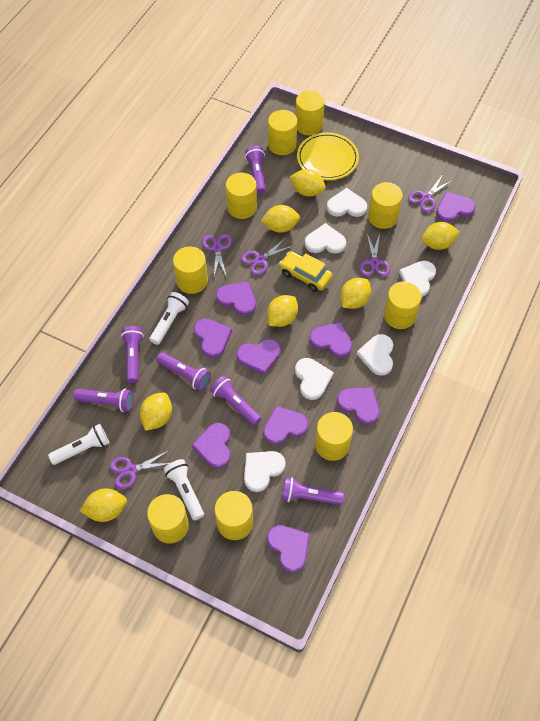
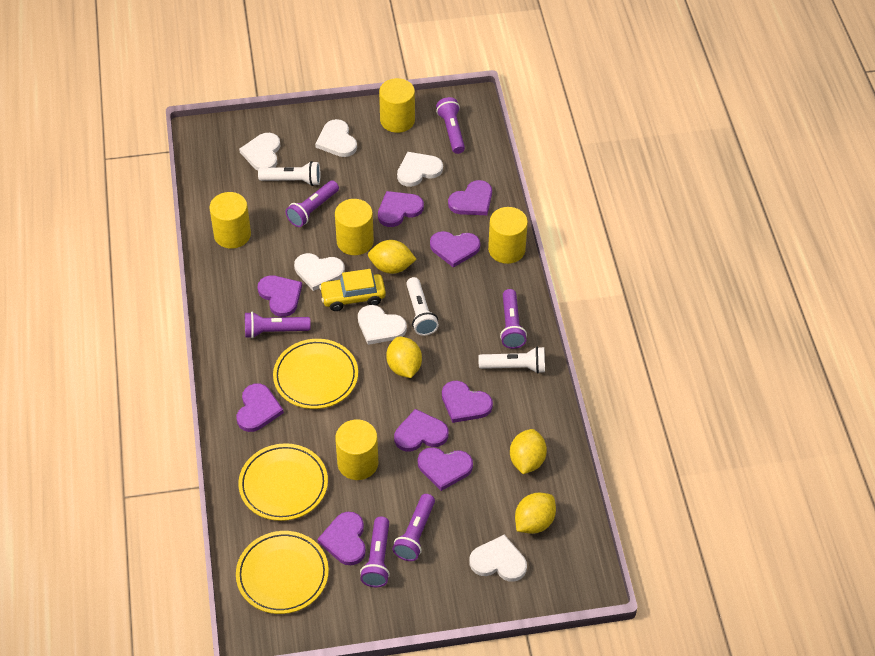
purple scissors: 5 -> 0
yellow cylinder: 9 -> 5
yellow lemon: 7 -> 4
yellow plate: 1 -> 3

